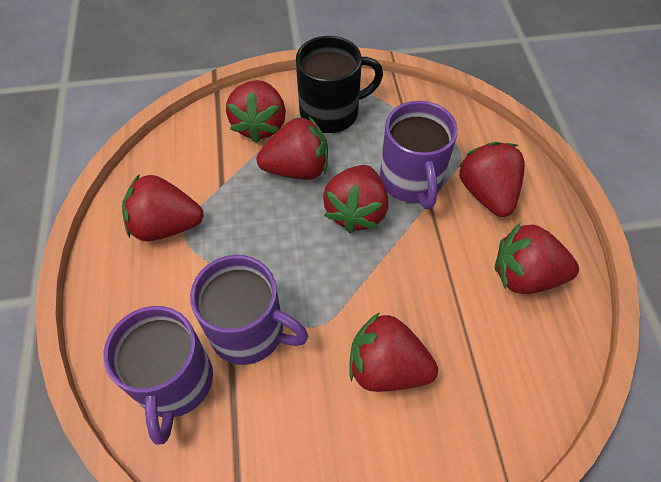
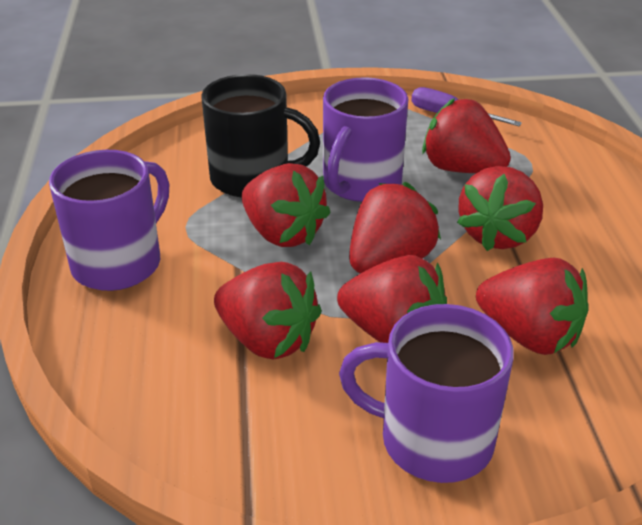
purple screwdriver: 0 -> 1

